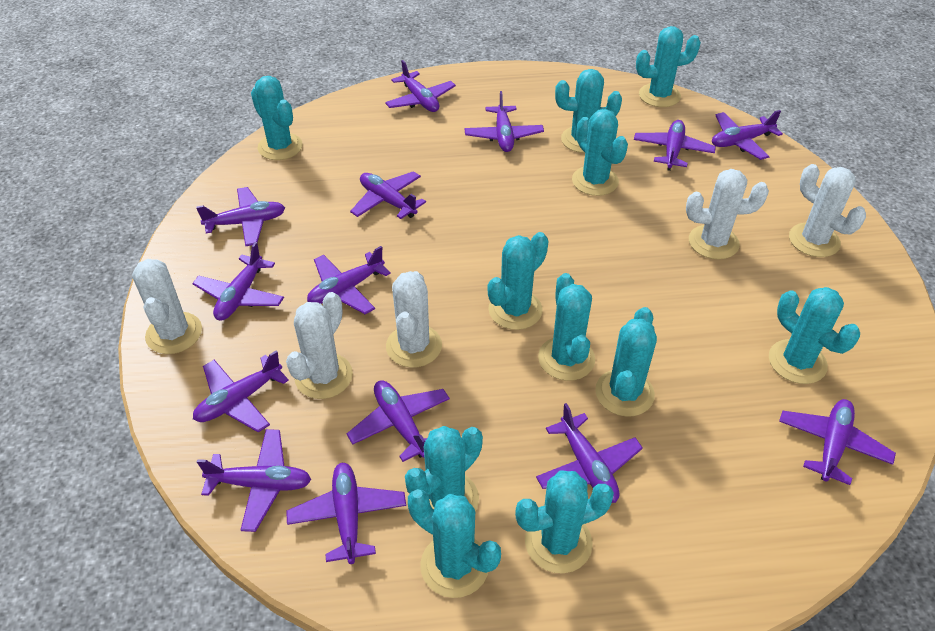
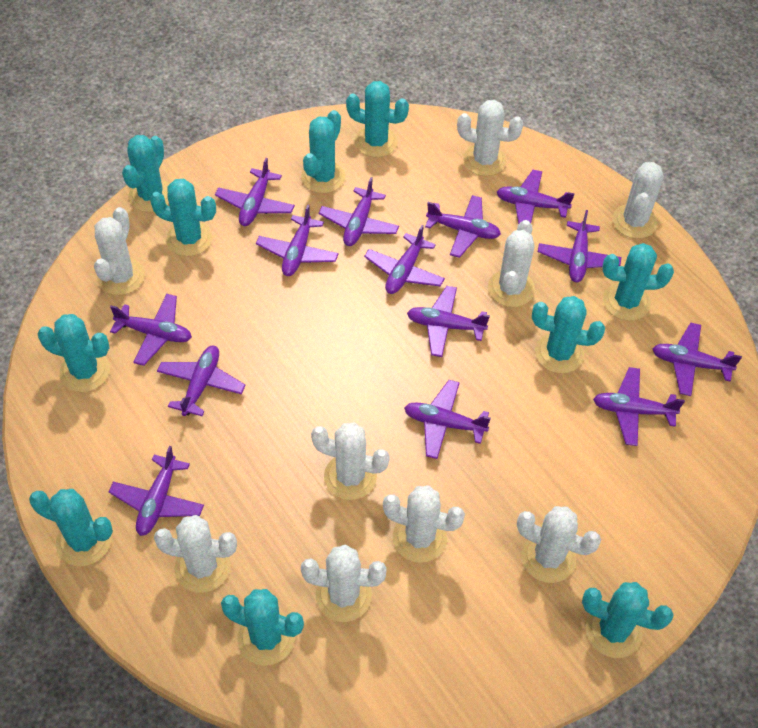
turquoise cactus: 11 -> 10
white cactus: 5 -> 9

